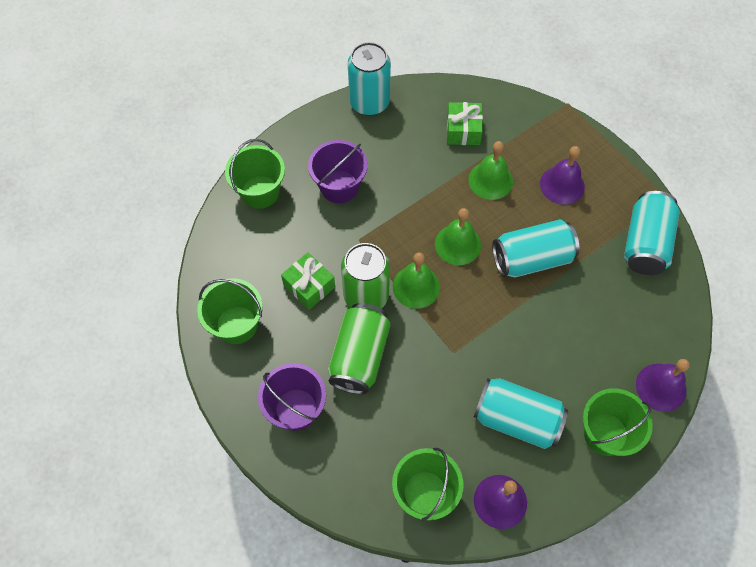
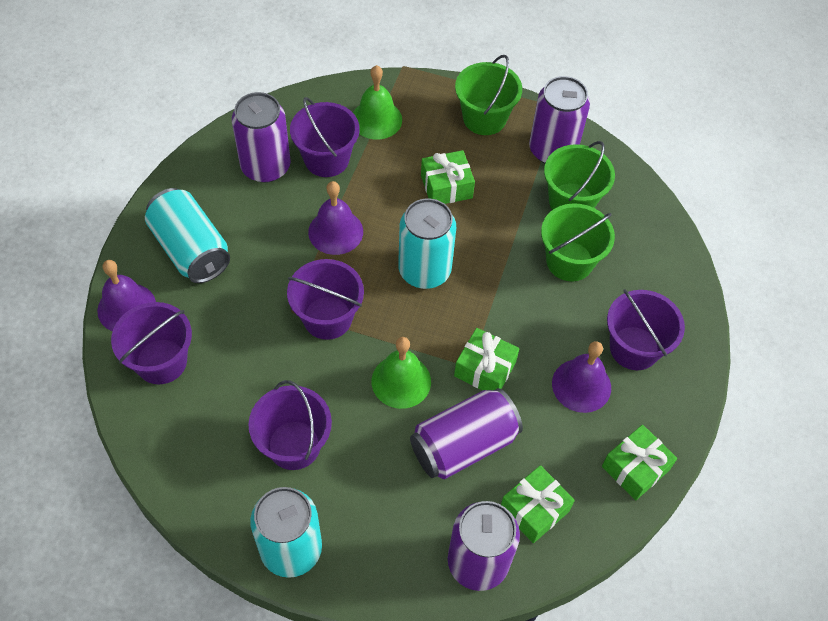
green bell: 3 -> 2
green bucket: 4 -> 3
green can: 2 -> 0
green gift: 2 -> 4
purple bucket: 2 -> 5
purple can: 0 -> 4
turquoise can: 4 -> 3

